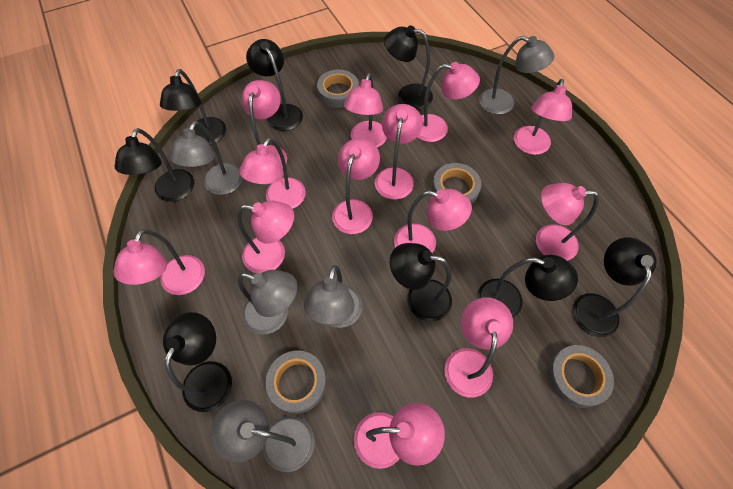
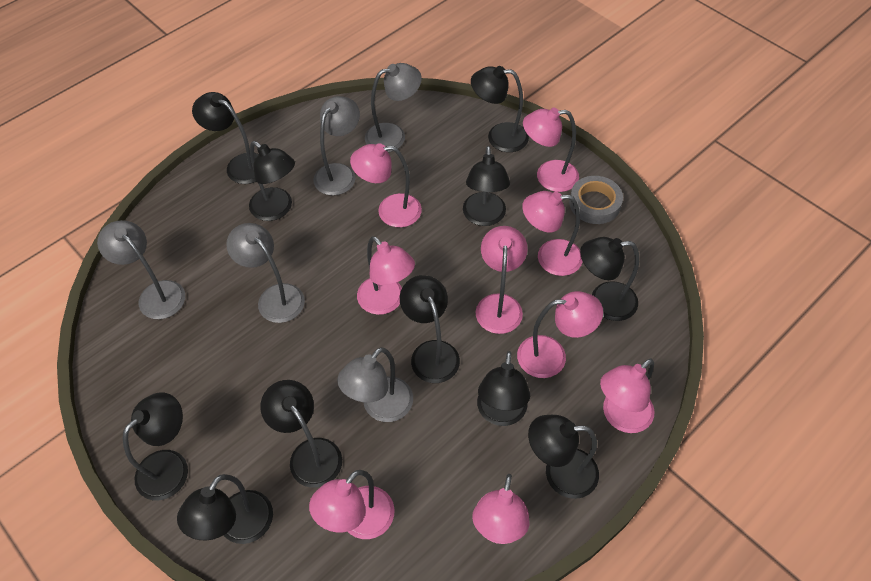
black lamp: 8 -> 11
grey tape: 4 -> 1
pink lamp: 13 -> 9

